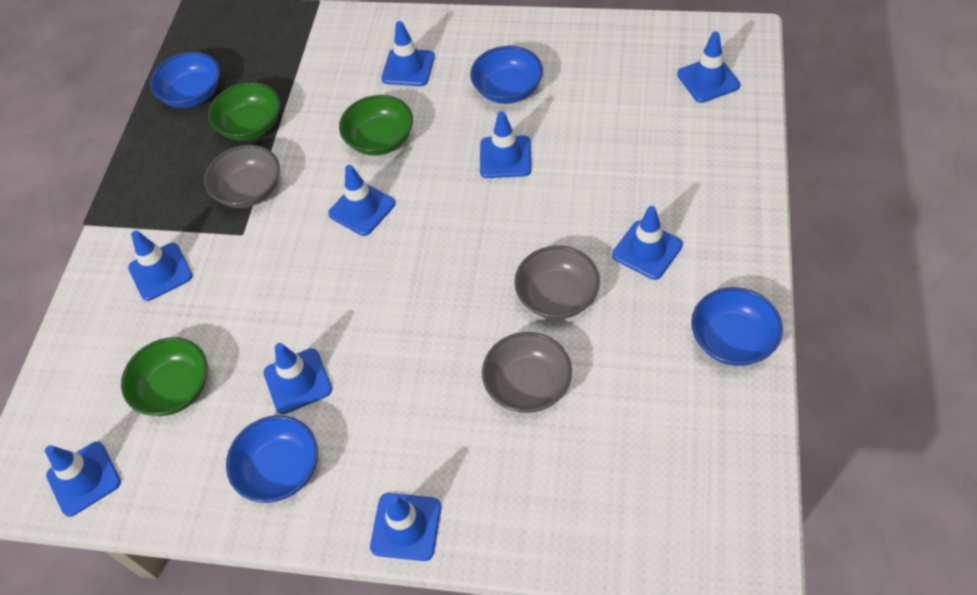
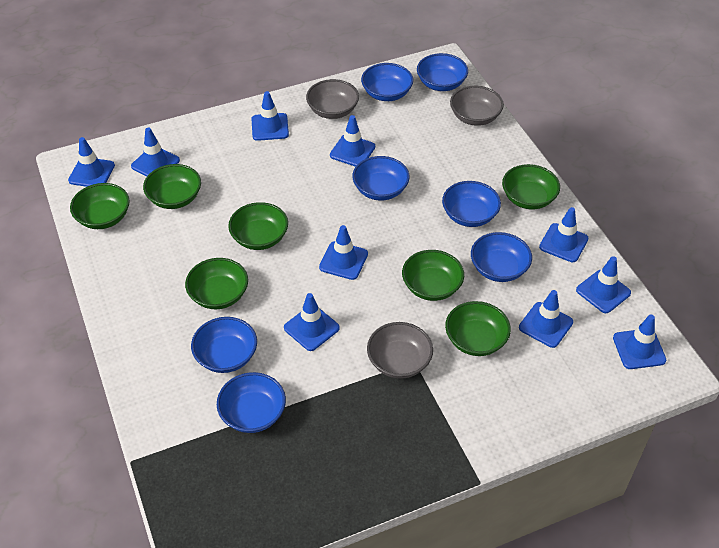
blue bowl: 4 -> 7
blue traffic cone: 9 -> 10
green bowl: 3 -> 7

